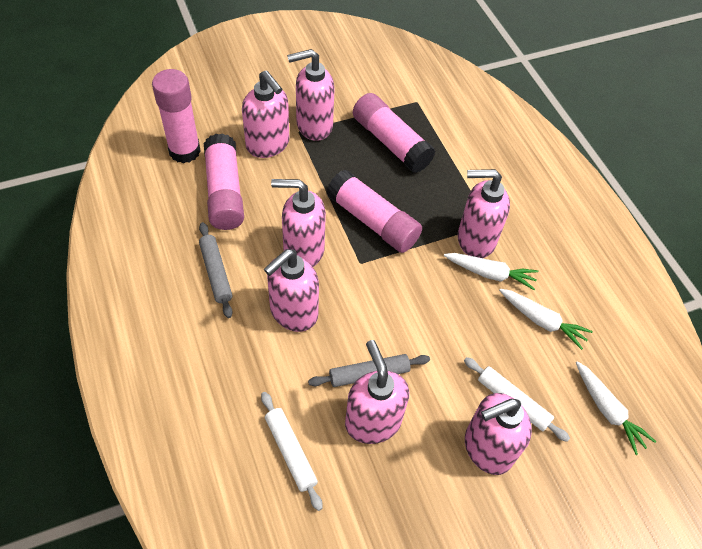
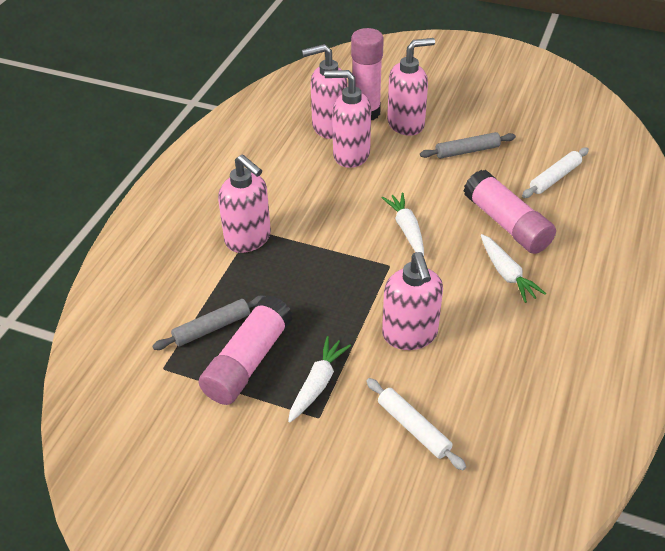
pink glue stick: 4 -> 3
pink soap dispenser: 7 -> 5

